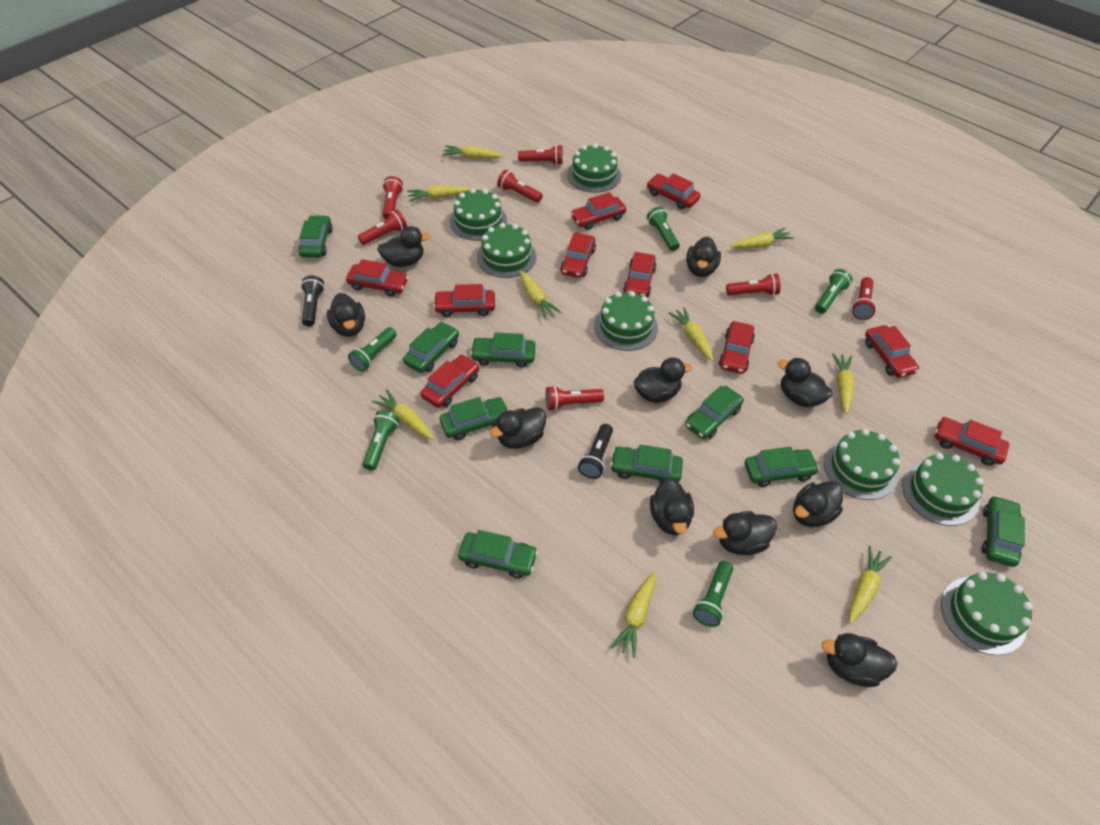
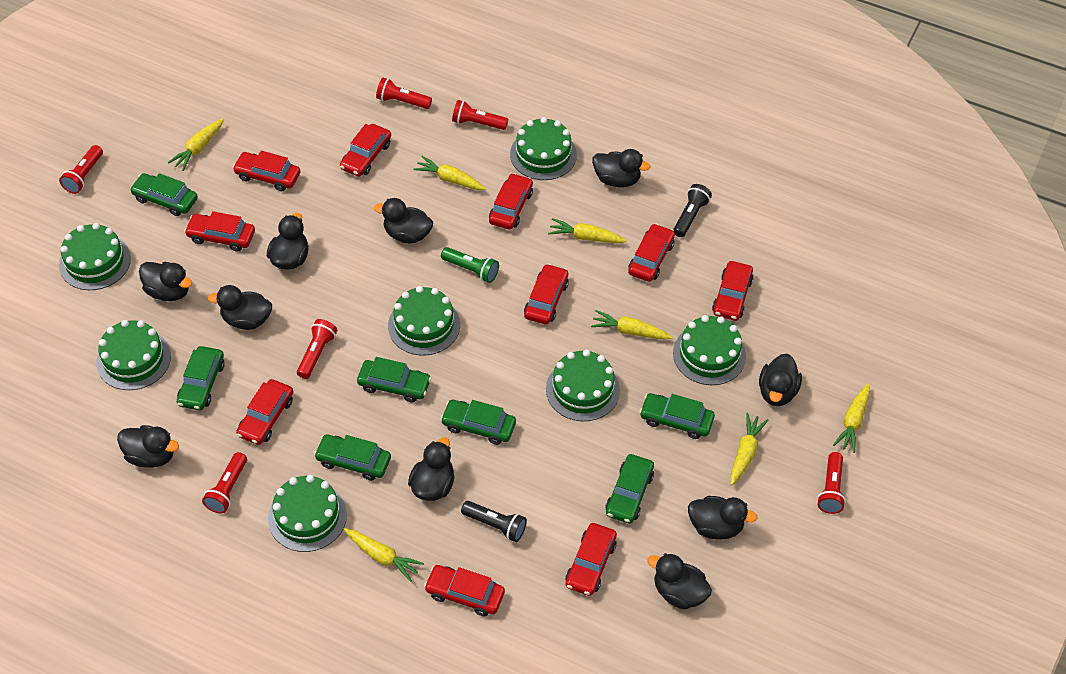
green car: 9 -> 7
green flashlight: 5 -> 1
red flashlight: 7 -> 6
yellow carrot: 9 -> 7

